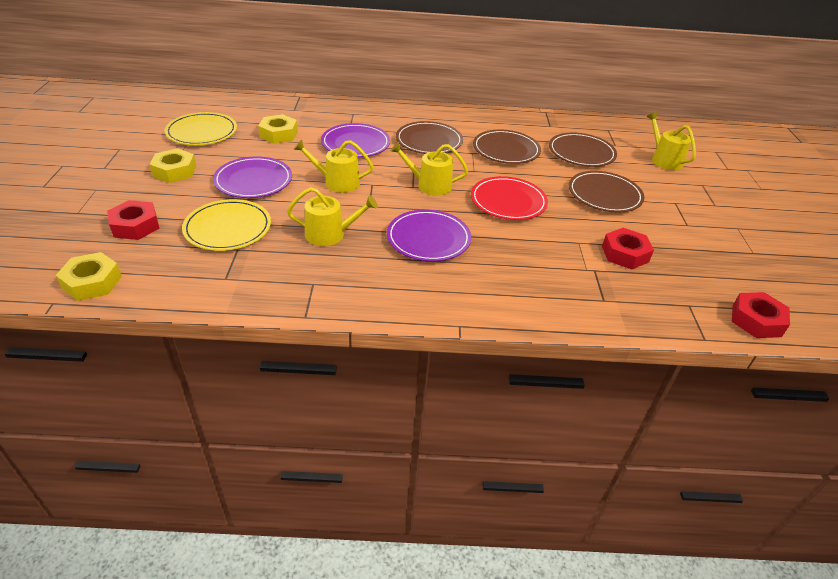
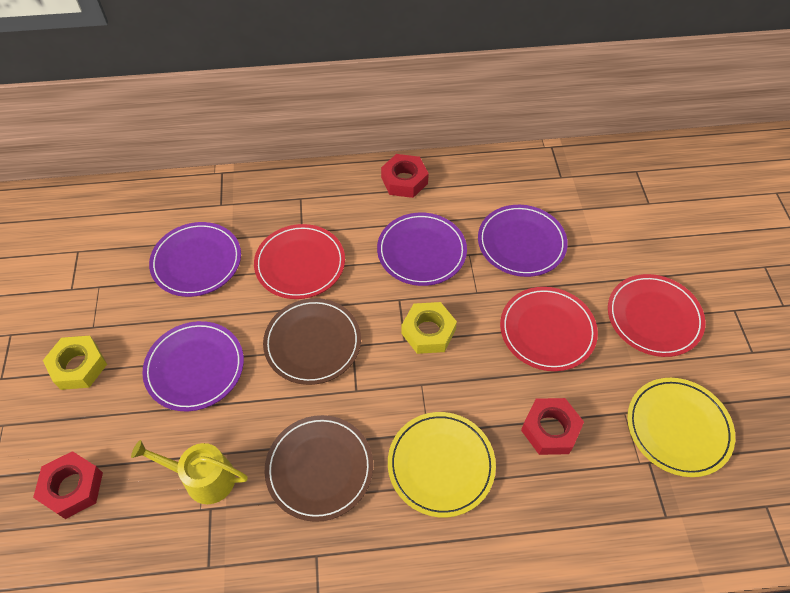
brown plate: 4 -> 2
purple plate: 3 -> 4
red plate: 1 -> 3
yellow nut: 3 -> 2
yellow watering can: 4 -> 1

